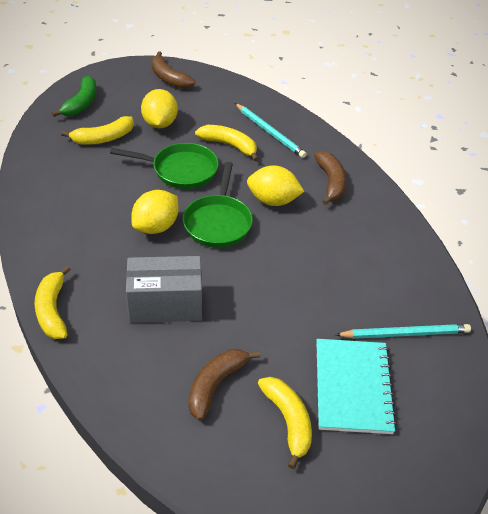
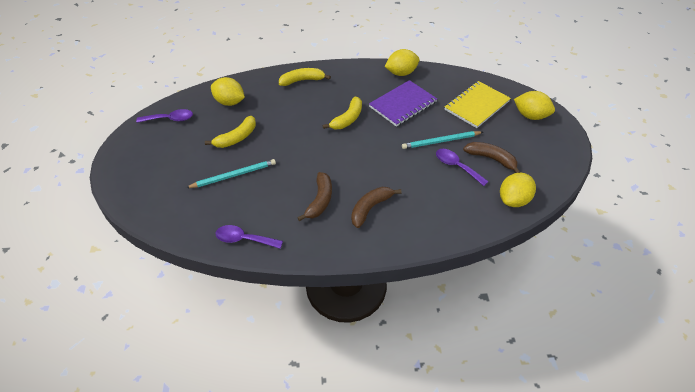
green banana: 1 -> 0
green pan: 2 -> 0
grey box: 1 -> 0
purple notebook: 0 -> 1
purple spoon: 0 -> 3
turquoise notebook: 1 -> 0
yellow banana: 4 -> 3
yellow lemon: 3 -> 4
yellow notebook: 0 -> 1

